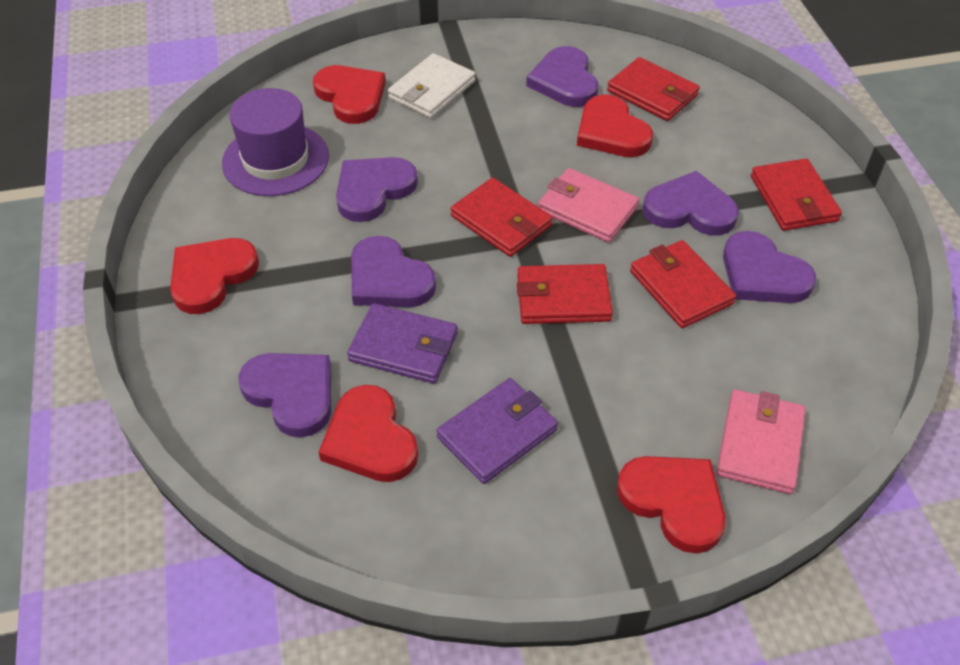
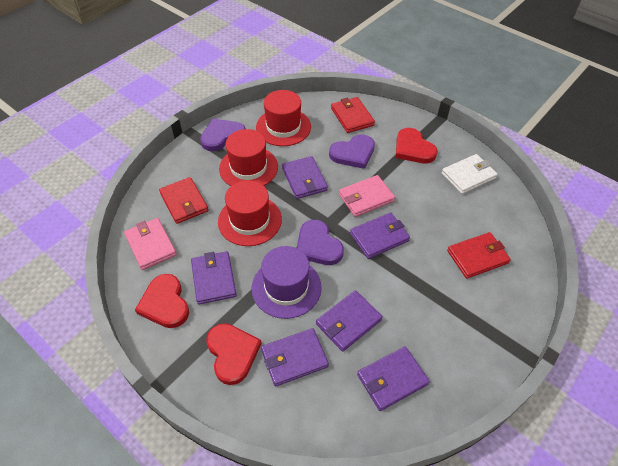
purple heart: 6 -> 3
purple wallet: 2 -> 6
red hat: 0 -> 3
red heart: 5 -> 3
red wallet: 5 -> 3

